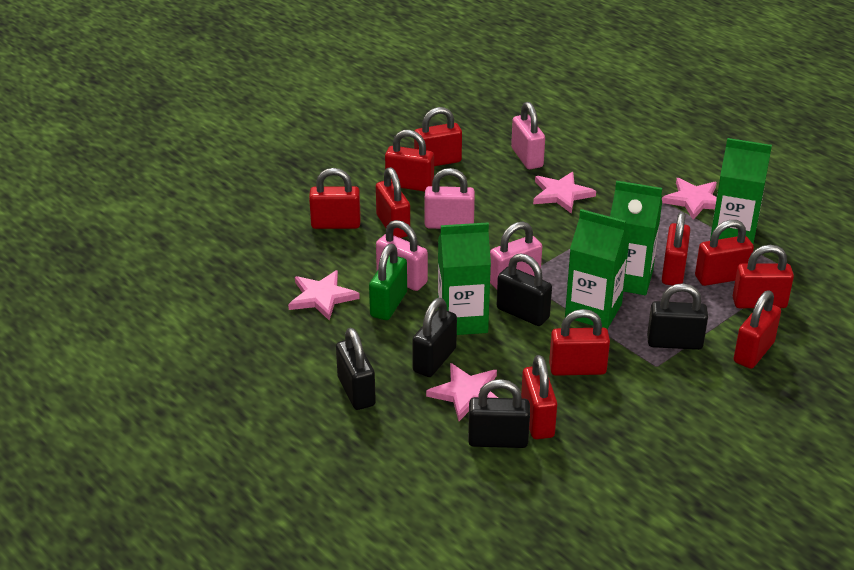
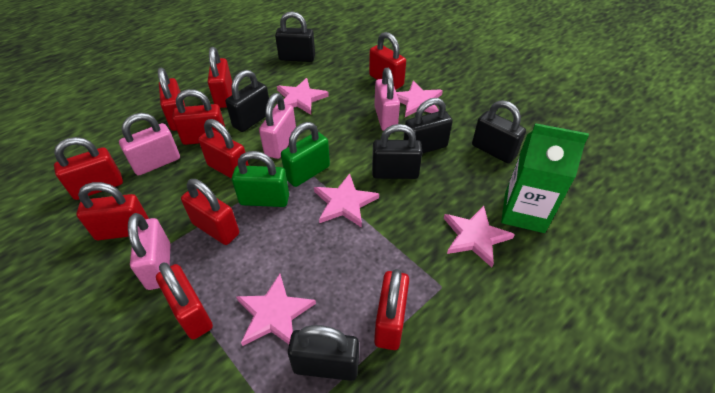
black padlock: 5 -> 6
green carton: 4 -> 1
green padlock: 1 -> 2
pink star: 4 -> 5

